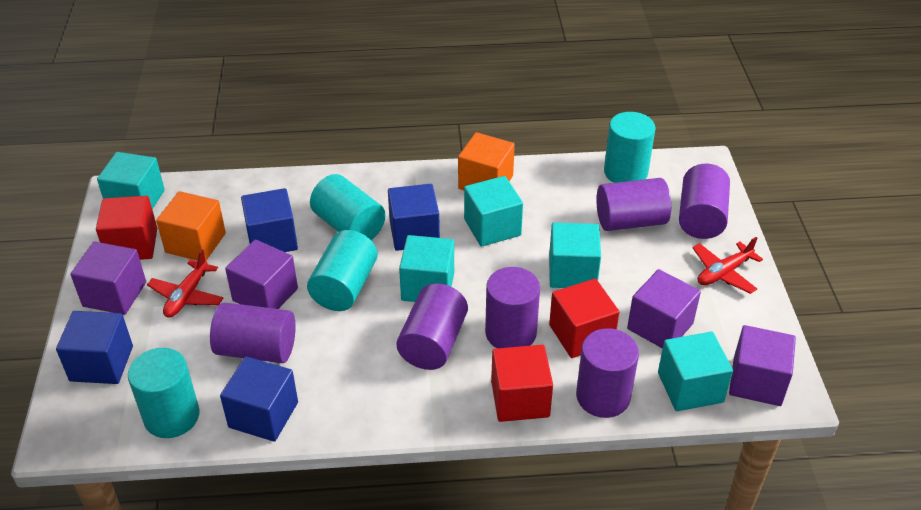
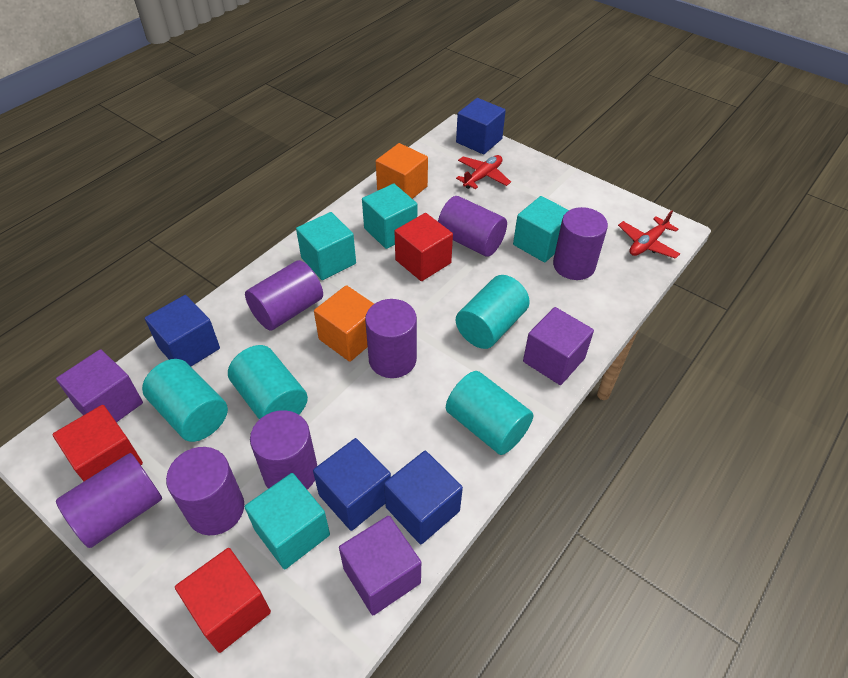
purple cube: 4 -> 3
purple cylinder: 6 -> 7
turquoise cube: 5 -> 4

